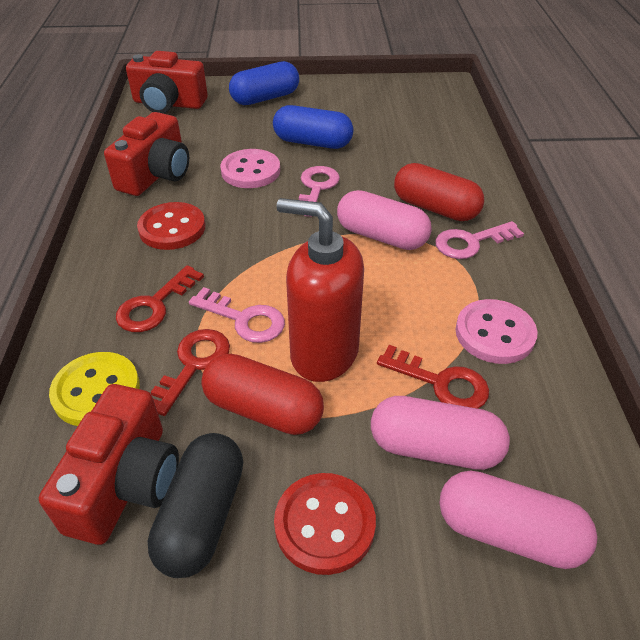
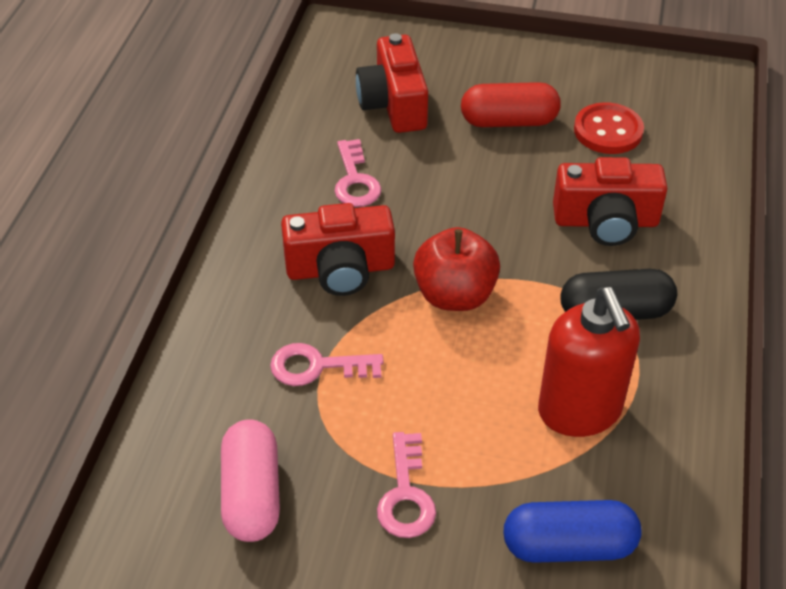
blue capsule: 2 -> 1
pink button: 2 -> 0
pink capsule: 3 -> 1
red apple: 0 -> 1
red button: 2 -> 1
red capsule: 2 -> 1
red key: 3 -> 0
yellow button: 1 -> 0

